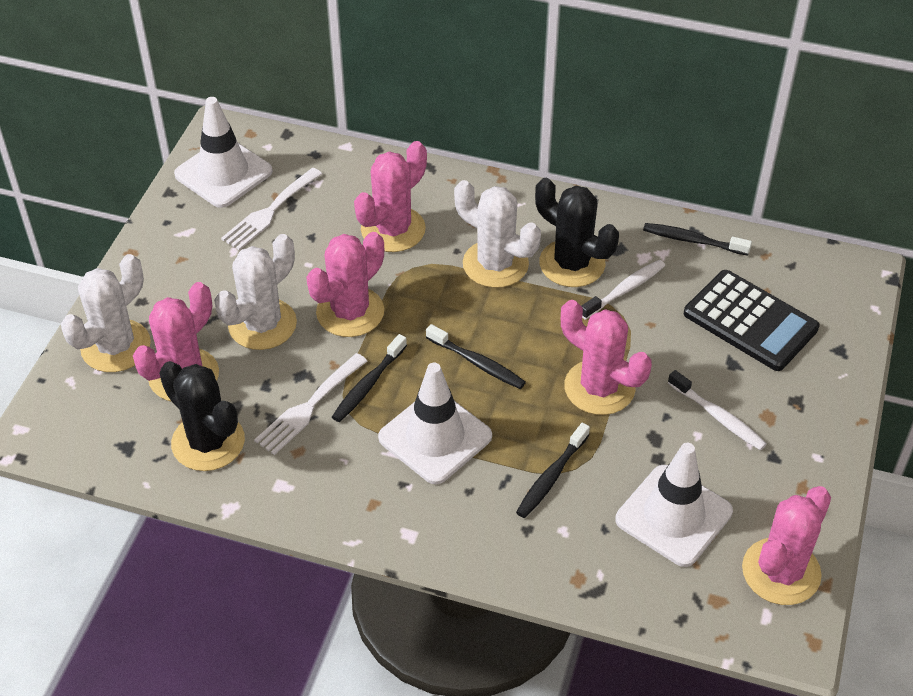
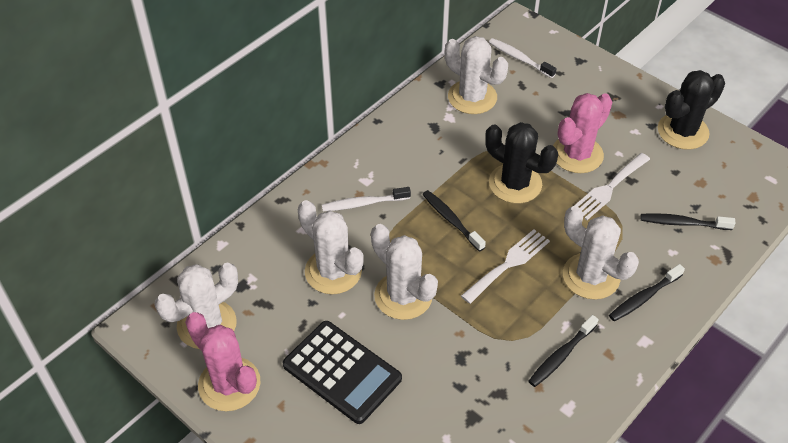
pink cactus: 5 -> 2
white cactus: 3 -> 5
white traffic cone: 3 -> 0

